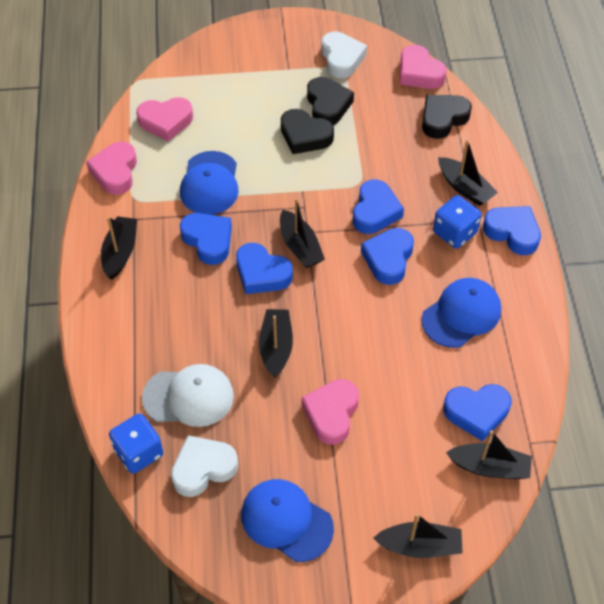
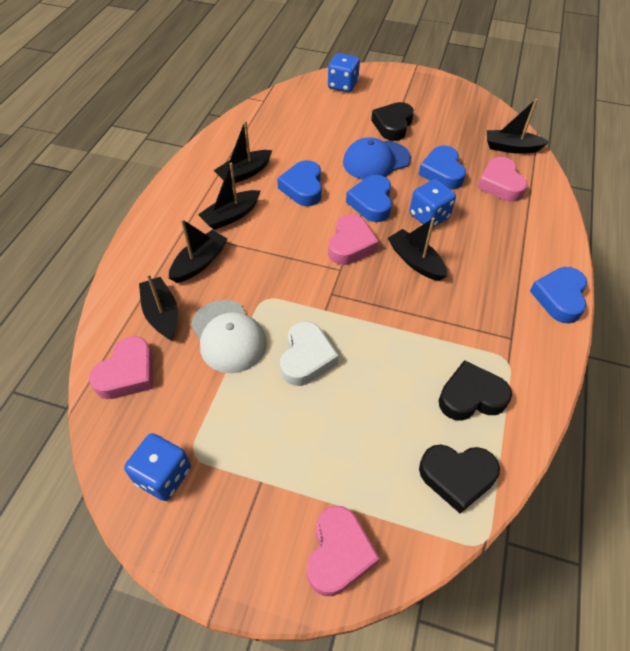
blue cap: 3 -> 1
blue dice: 2 -> 3
blue heart: 6 -> 4
white heart: 2 -> 1

